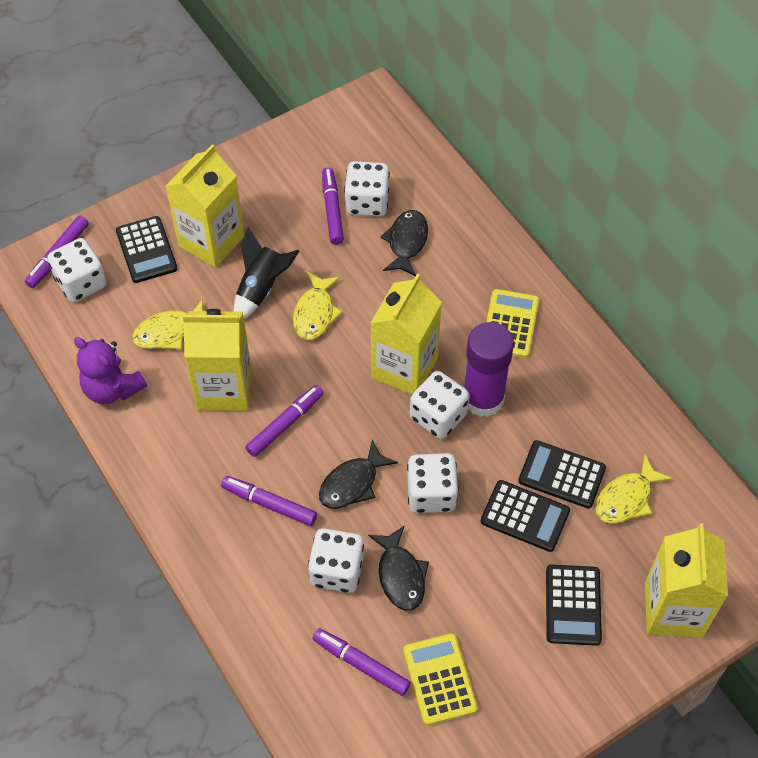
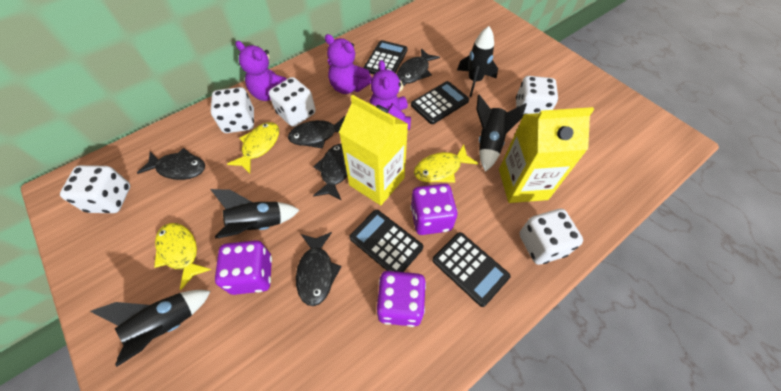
black fish: 3 -> 5
black rocket: 1 -> 4
purple dice: 0 -> 3
purple glue stick: 1 -> 0
purple marker: 5 -> 0
purple teddy bear: 1 -> 3
yellow calculator: 2 -> 0
yellow carton: 4 -> 2

